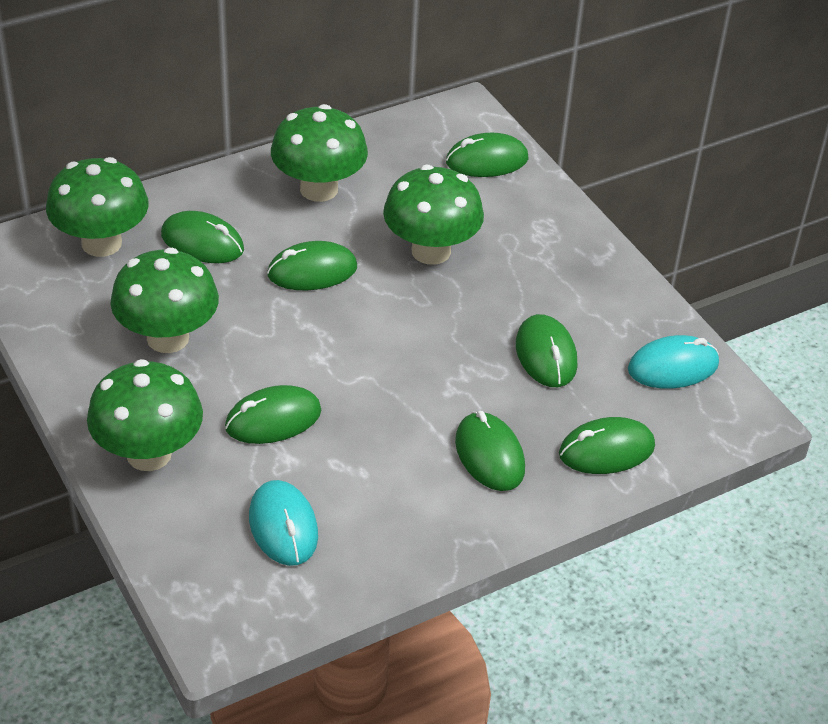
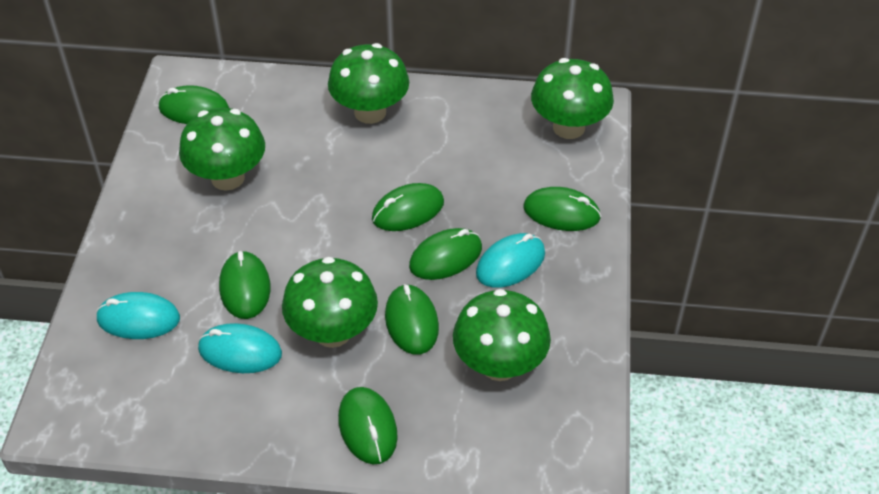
turquoise mouse: 2 -> 3

